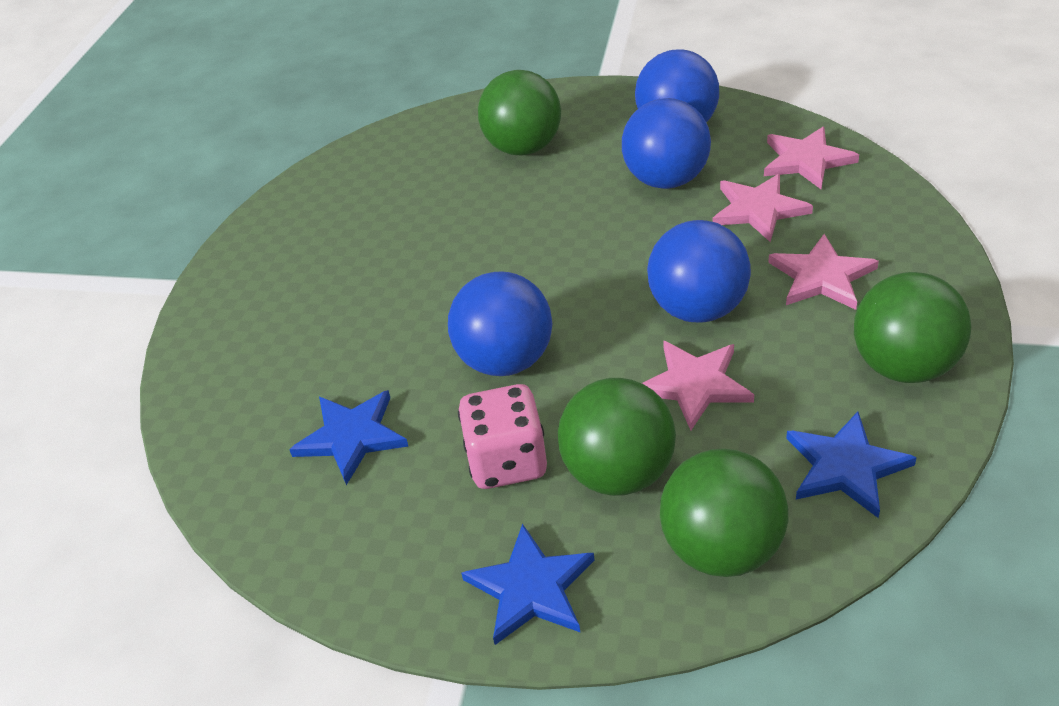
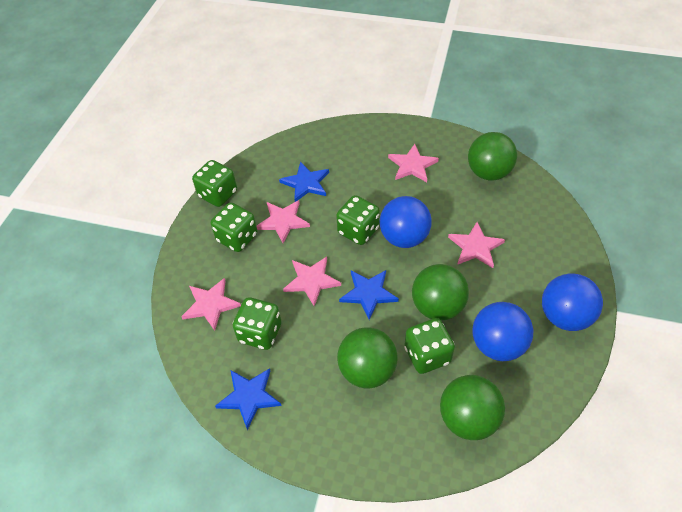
blue ball: 4 -> 3
green dice: 0 -> 5
pink dice: 1 -> 0
pink star: 4 -> 5

